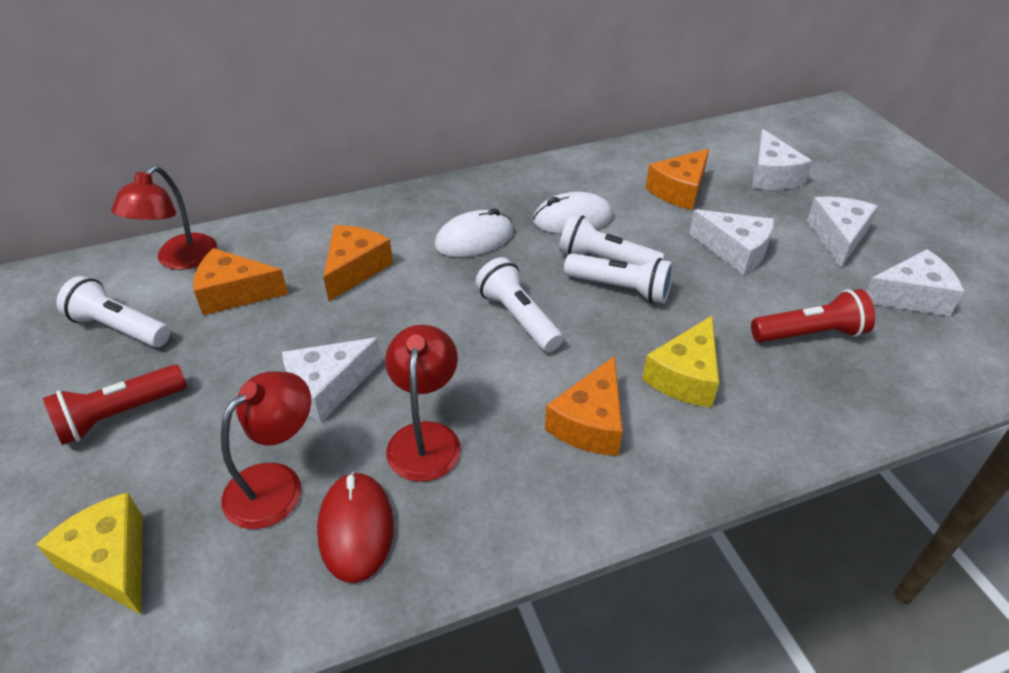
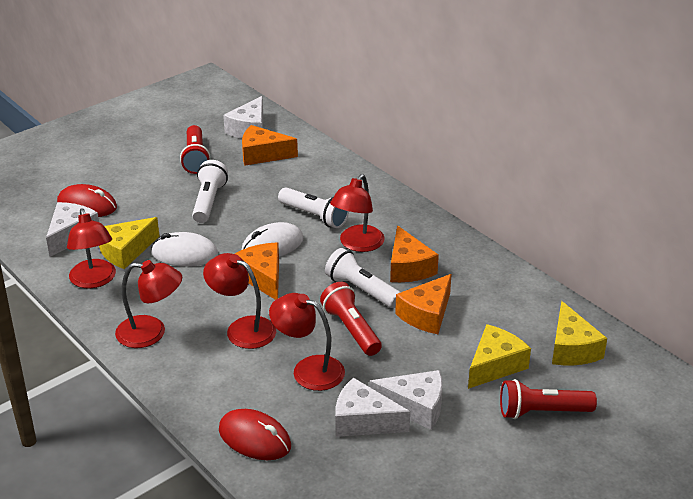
red flashlight: 2 -> 3
red lamp: 3 -> 5
red mouse: 1 -> 2
white cheese: 5 -> 4
white flashlight: 4 -> 3
yellow cheese: 2 -> 3

